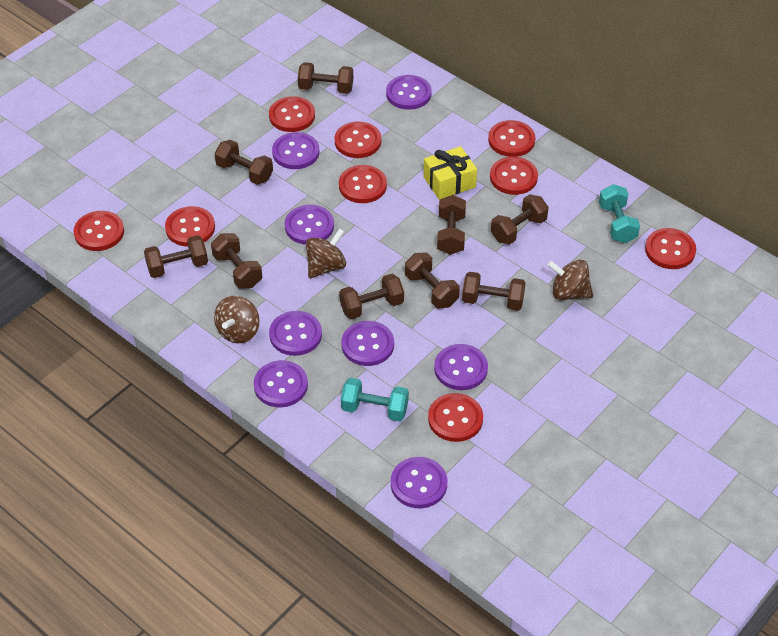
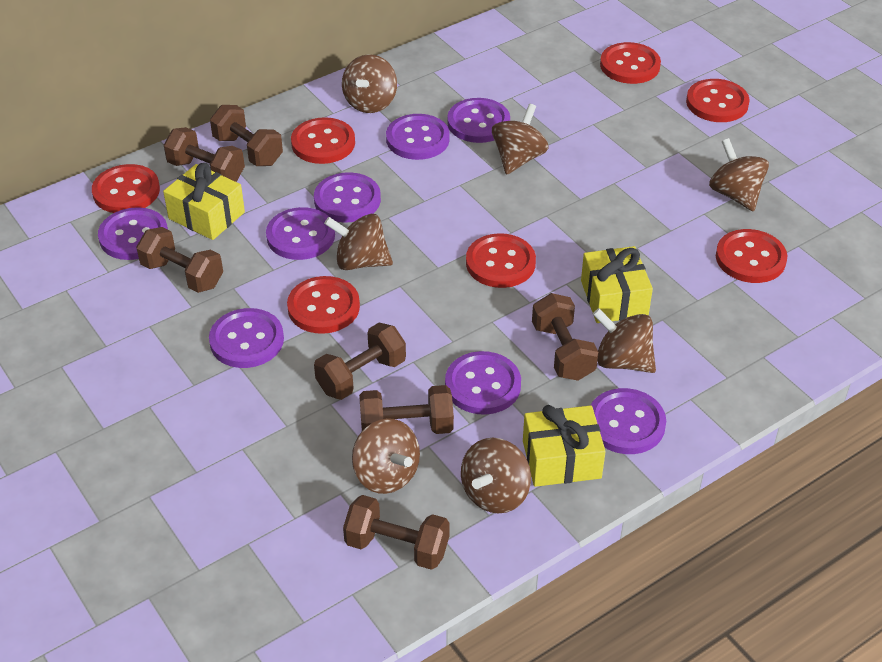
brown dumbbell: 9 -> 7
brown spinning top: 3 -> 7
red button: 9 -> 7
turquoise dumbbell: 2 -> 0
yellow gift: 1 -> 3

